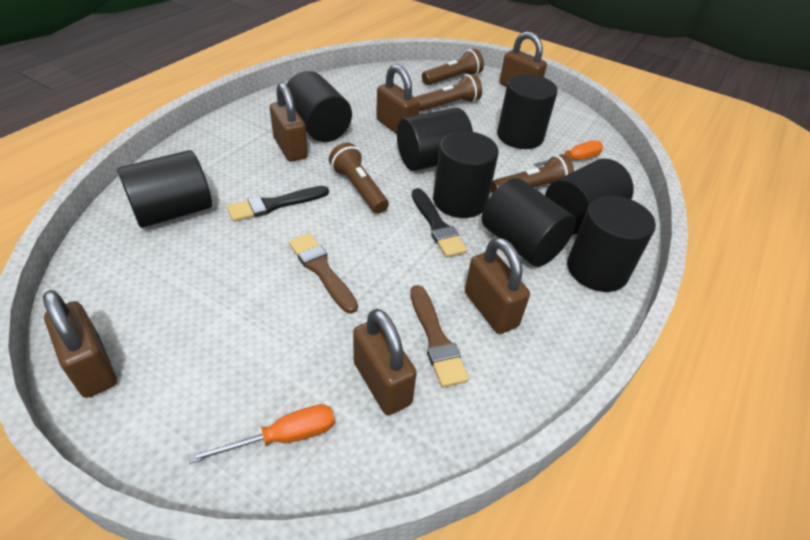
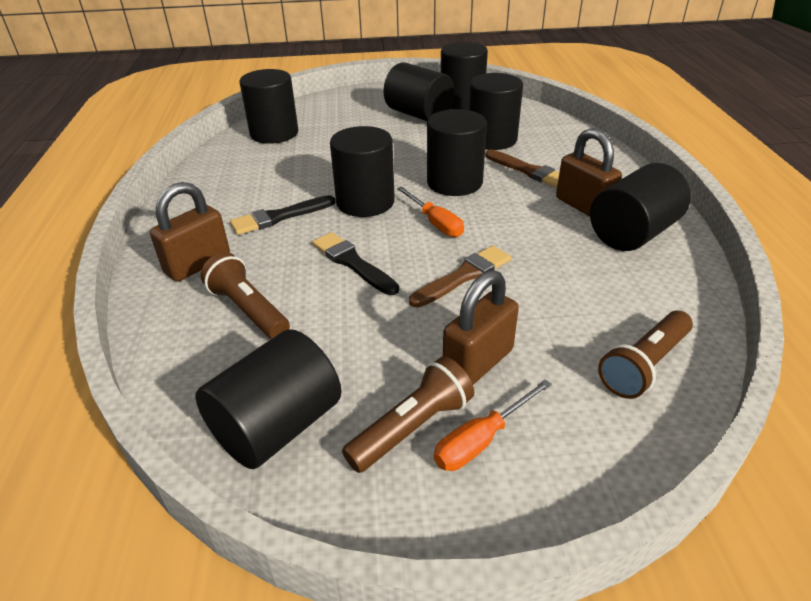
brown flashlight: 4 -> 3
brown padlock: 6 -> 3

